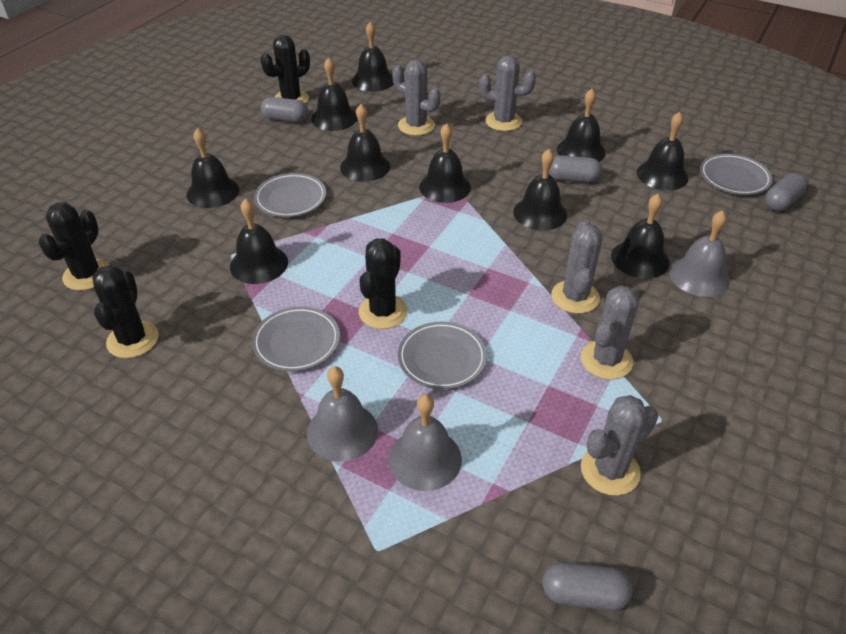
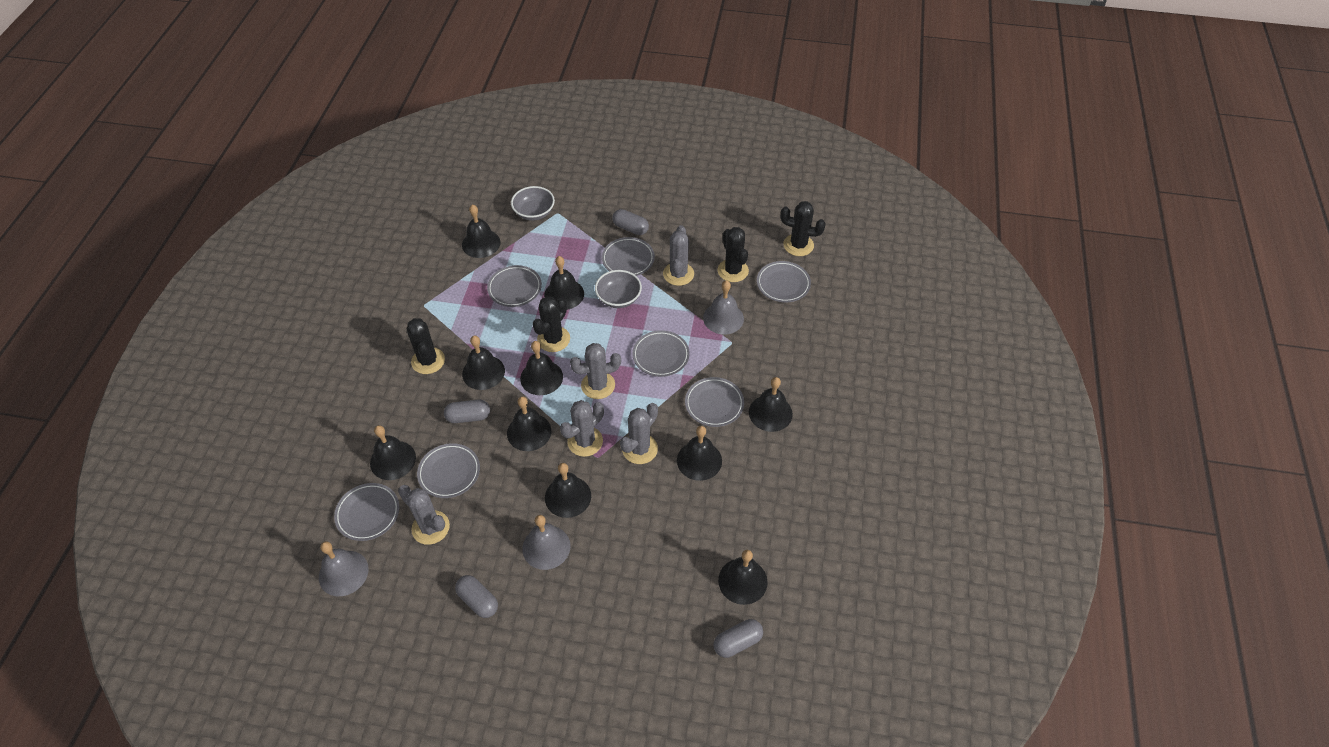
grey bowl: 0 -> 2
grey plate: 4 -> 7

